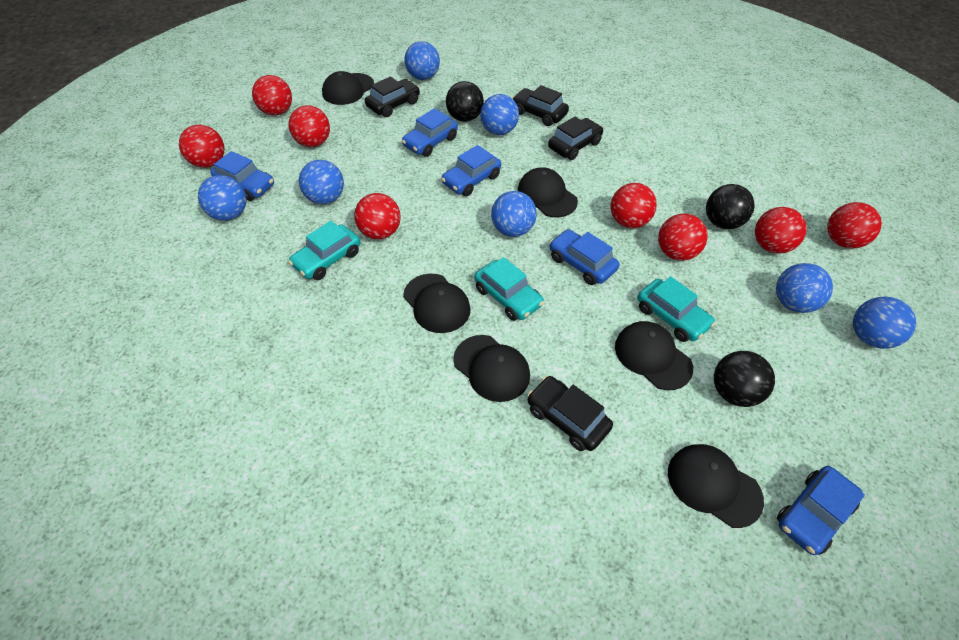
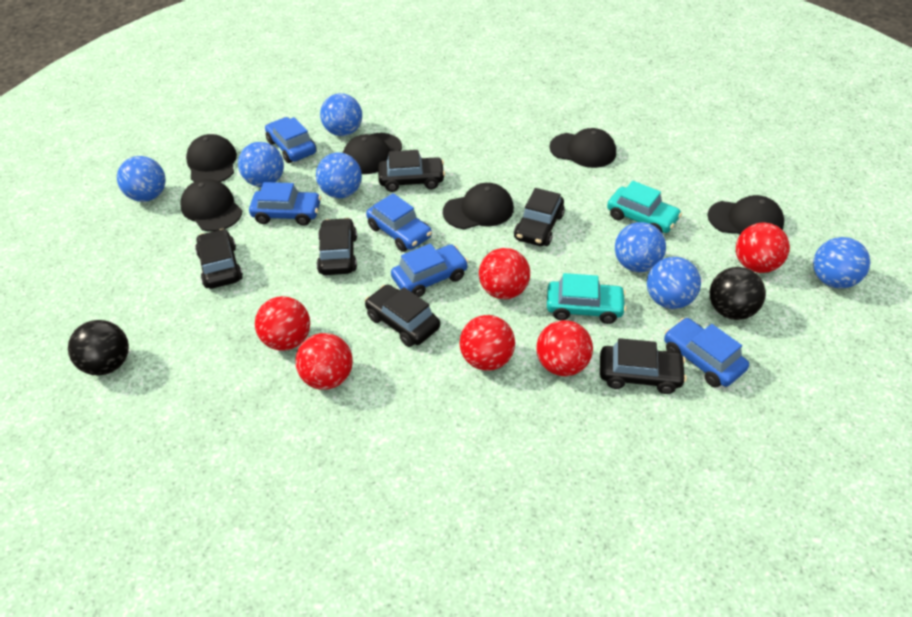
black ball: 3 -> 2
black car: 4 -> 6
red ball: 8 -> 6
turquoise car: 3 -> 2

